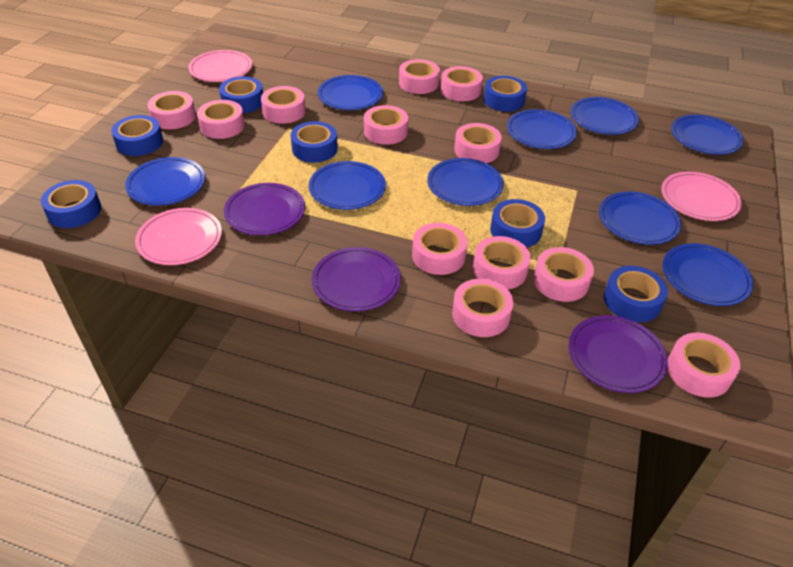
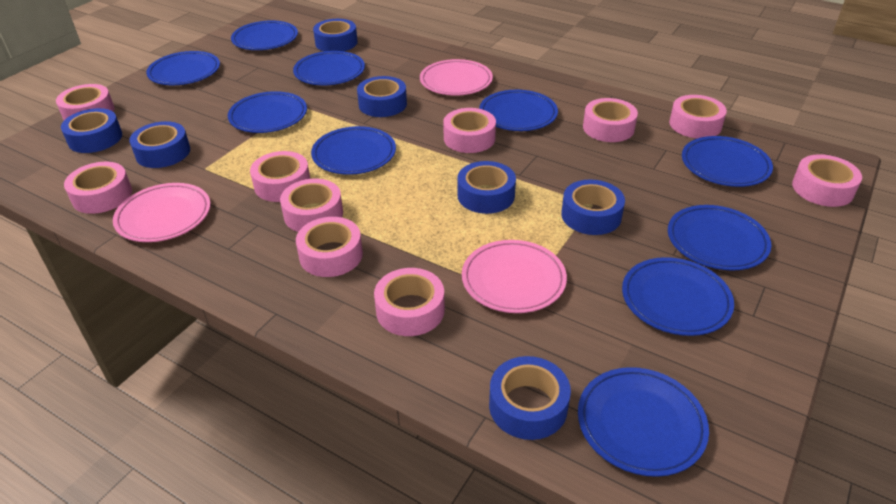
blue plate: 9 -> 10
pink tape: 12 -> 10
purple plate: 3 -> 0

